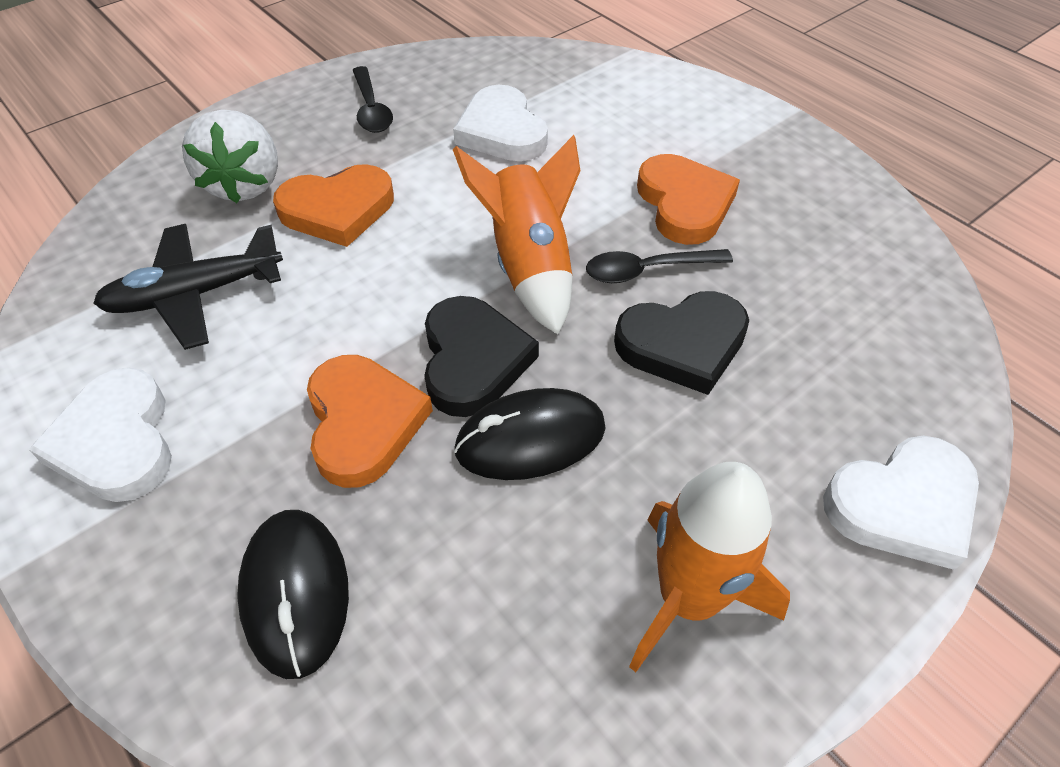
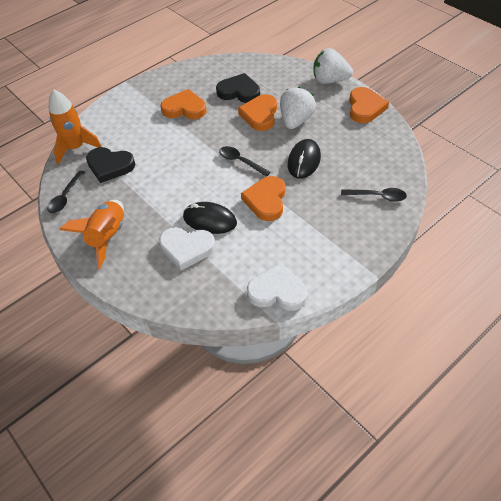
black plane: 1 -> 0
black spoon: 2 -> 3
orange heart: 3 -> 4
white heart: 3 -> 2
white strawberry: 1 -> 2

